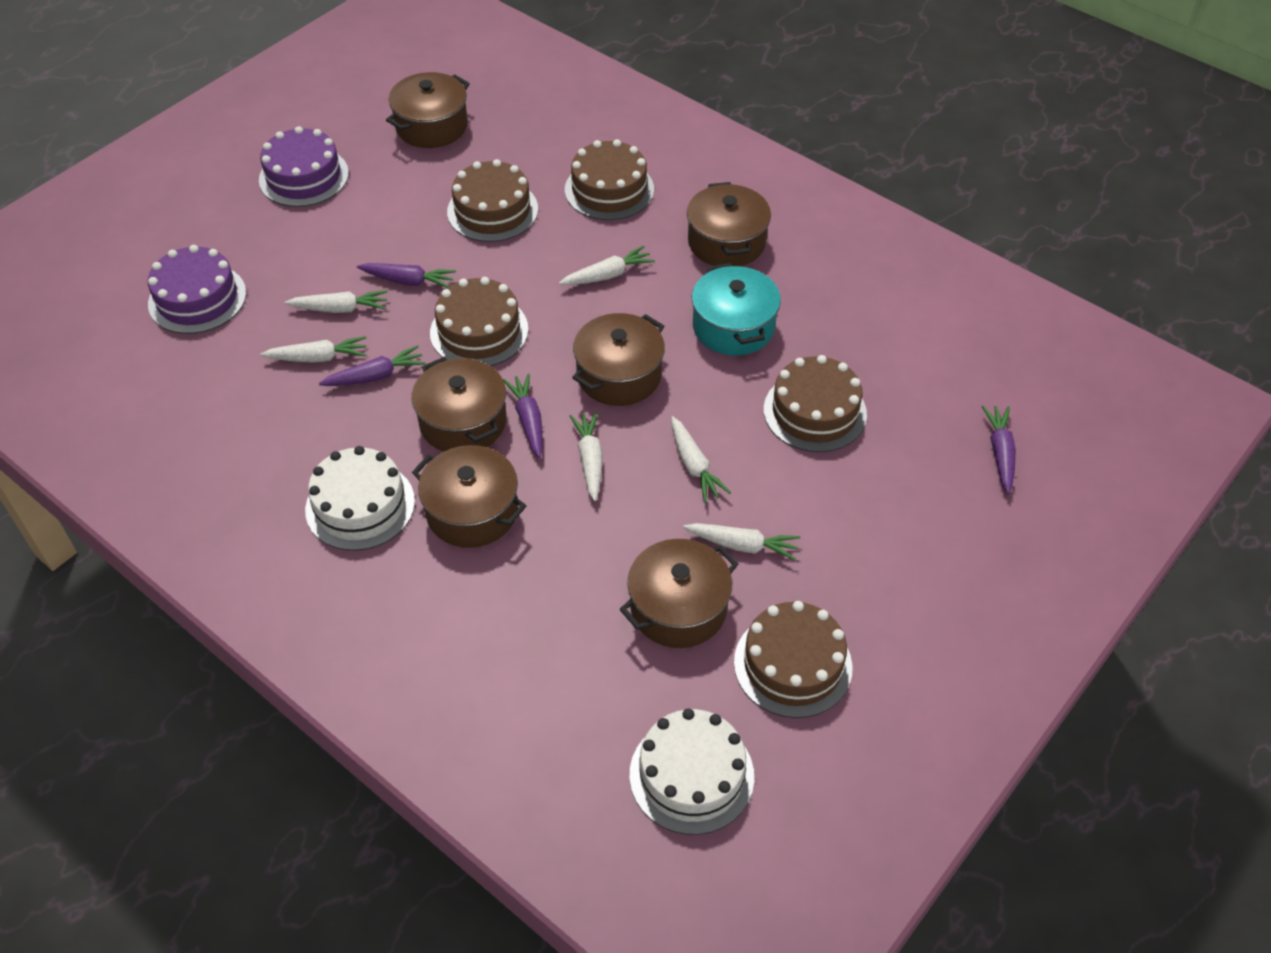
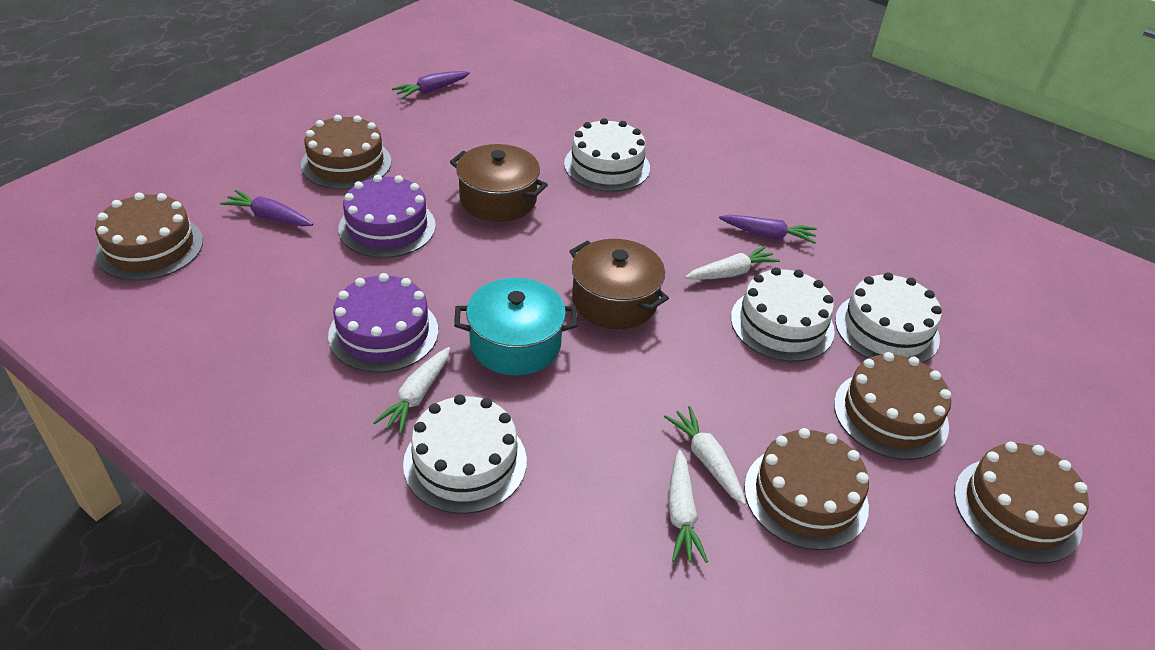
brown pot: 6 -> 2
purple carrot: 4 -> 3
white cake: 2 -> 4
white carrot: 6 -> 4

